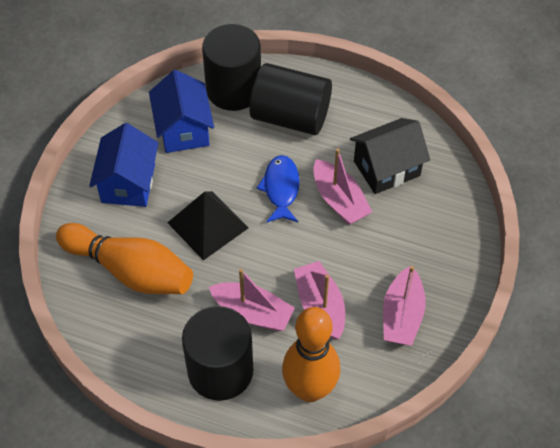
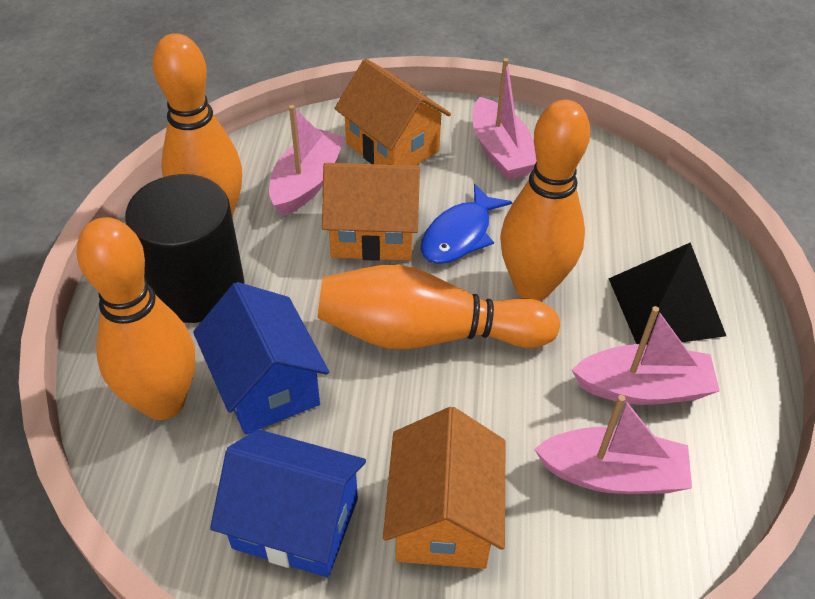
black cylinder: 3 -> 1
black house: 1 -> 0
orange bowling pin: 2 -> 4
orange house: 0 -> 3

